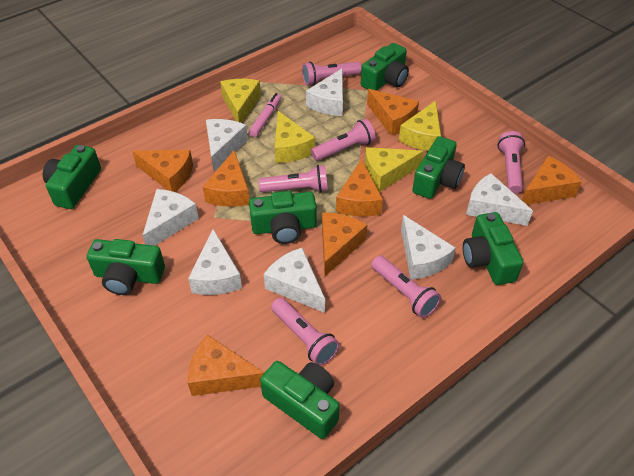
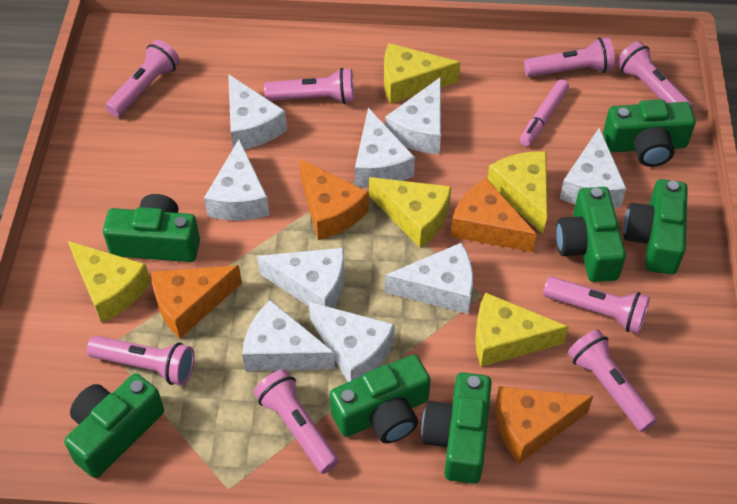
orange cheese: 7 -> 4
pink flashlight: 6 -> 8
white cheese: 7 -> 9
yellow cheese: 4 -> 5

